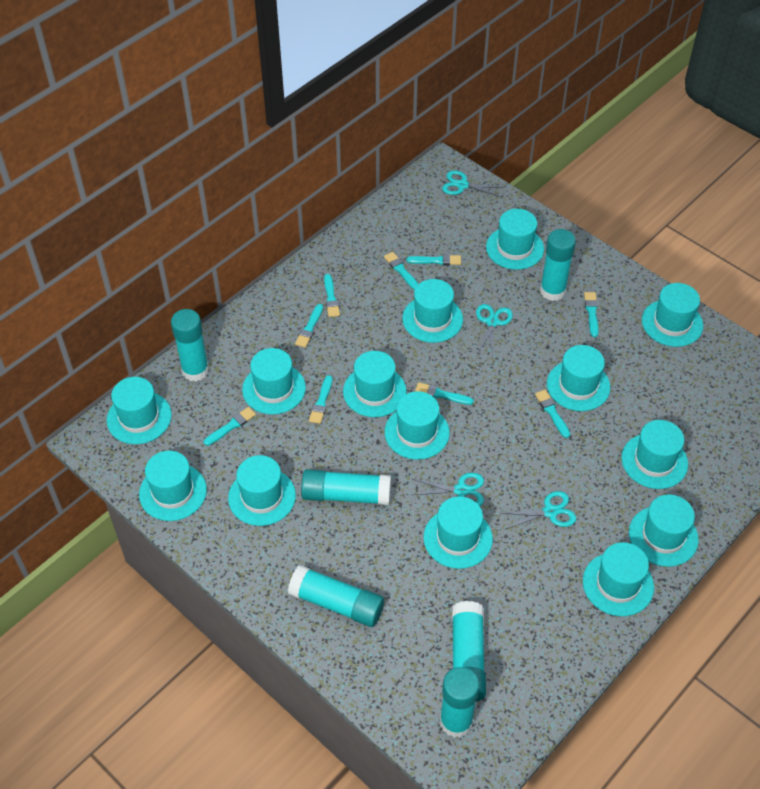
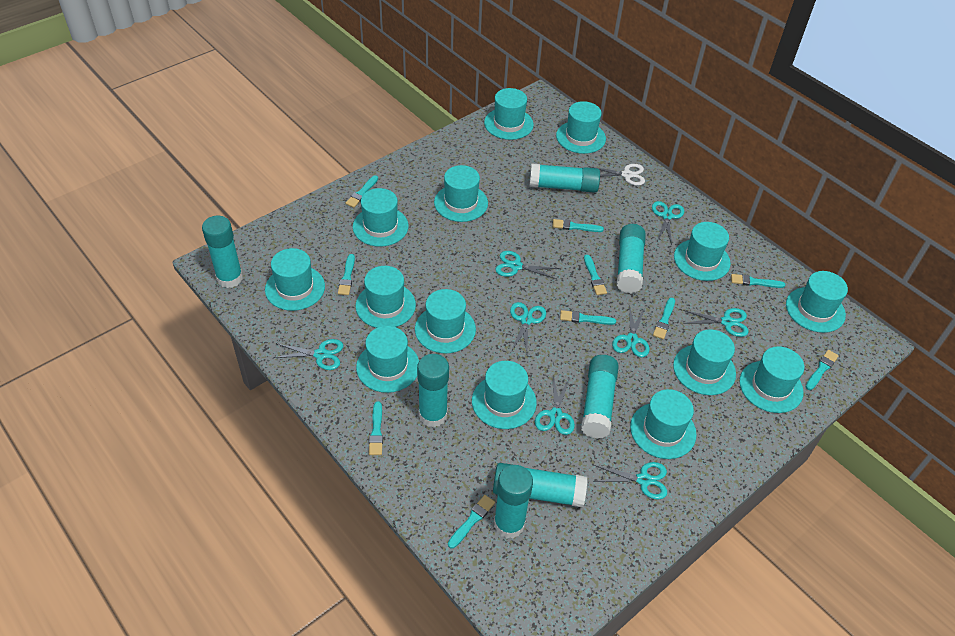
turquoise brush: 9 -> 10
turquoise glue stick: 6 -> 7
turquoise scissors: 4 -> 8
white scissors: 0 -> 1

